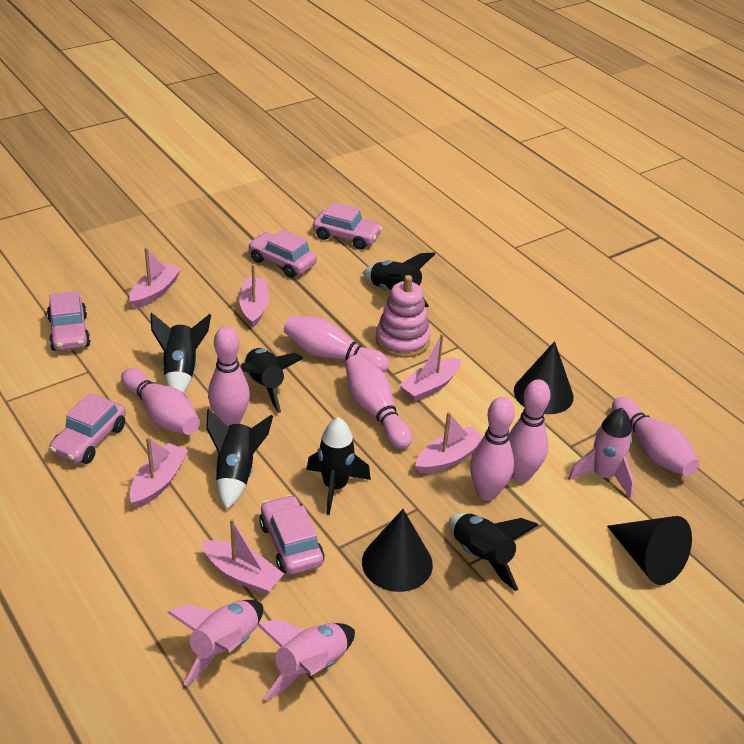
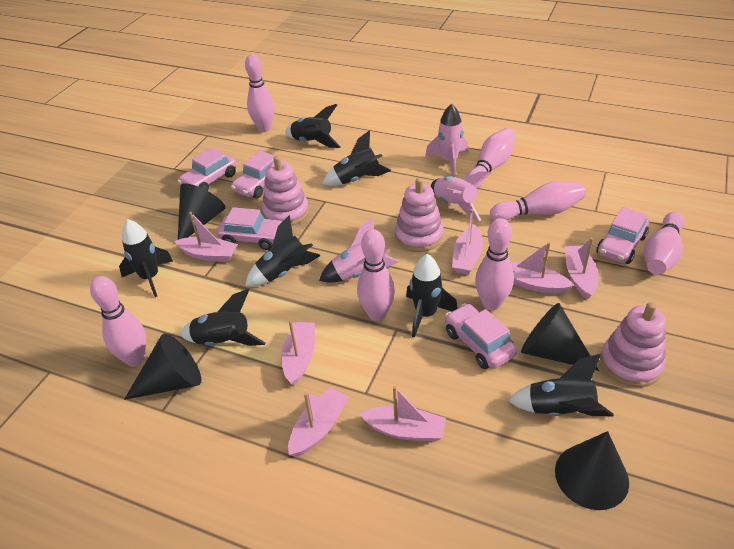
black cone: 3 -> 4
black rocket: 6 -> 7
pink boat: 6 -> 7
pink stacking toy: 1 -> 3

